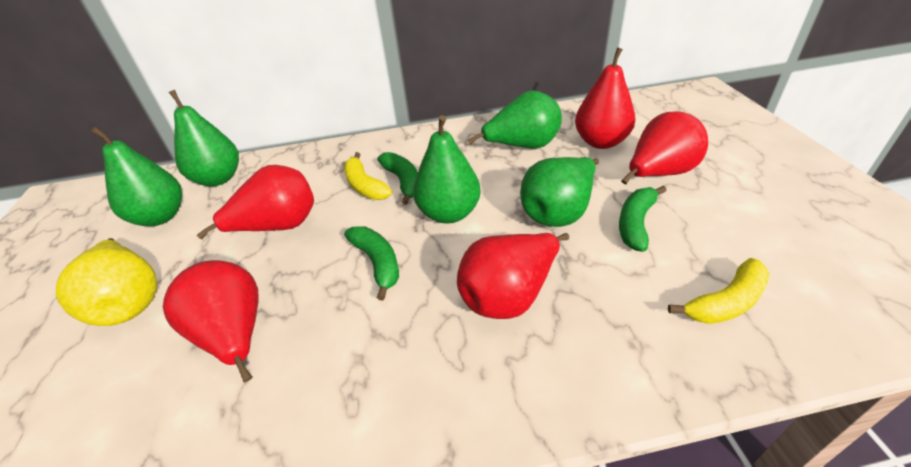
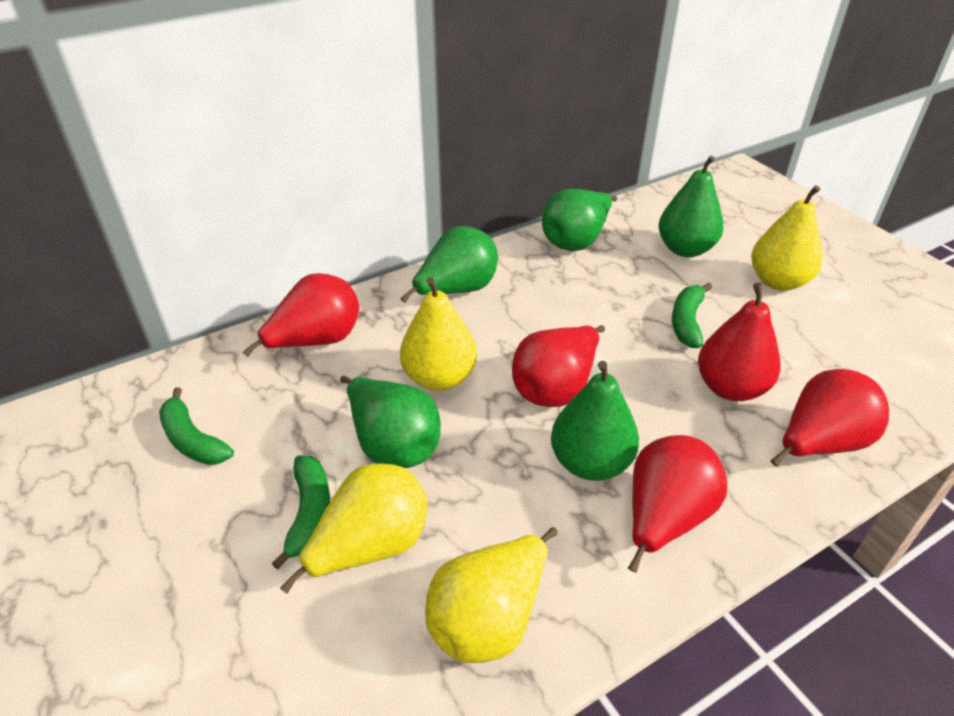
yellow banana: 2 -> 0
yellow pear: 1 -> 4

